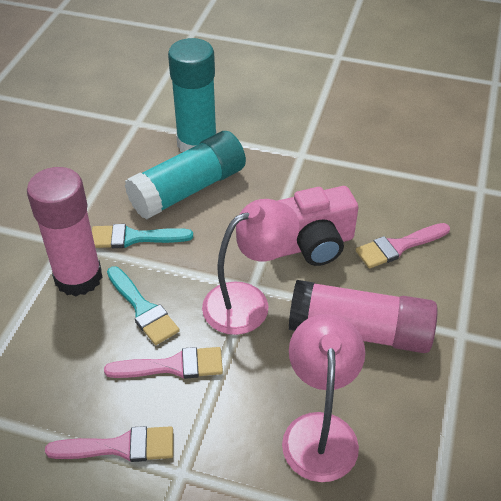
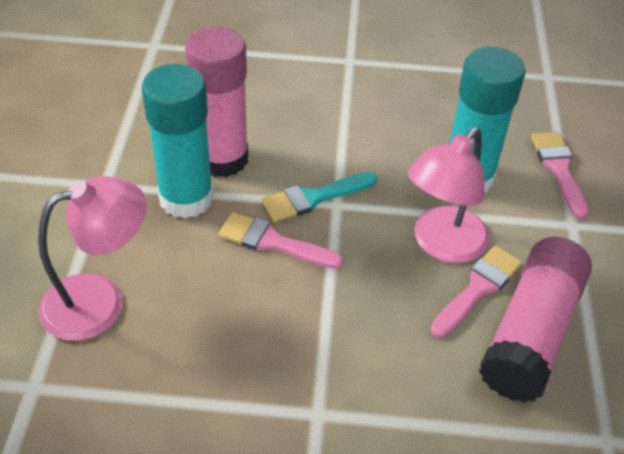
pink camera: 1 -> 0
turquoise brush: 2 -> 1

